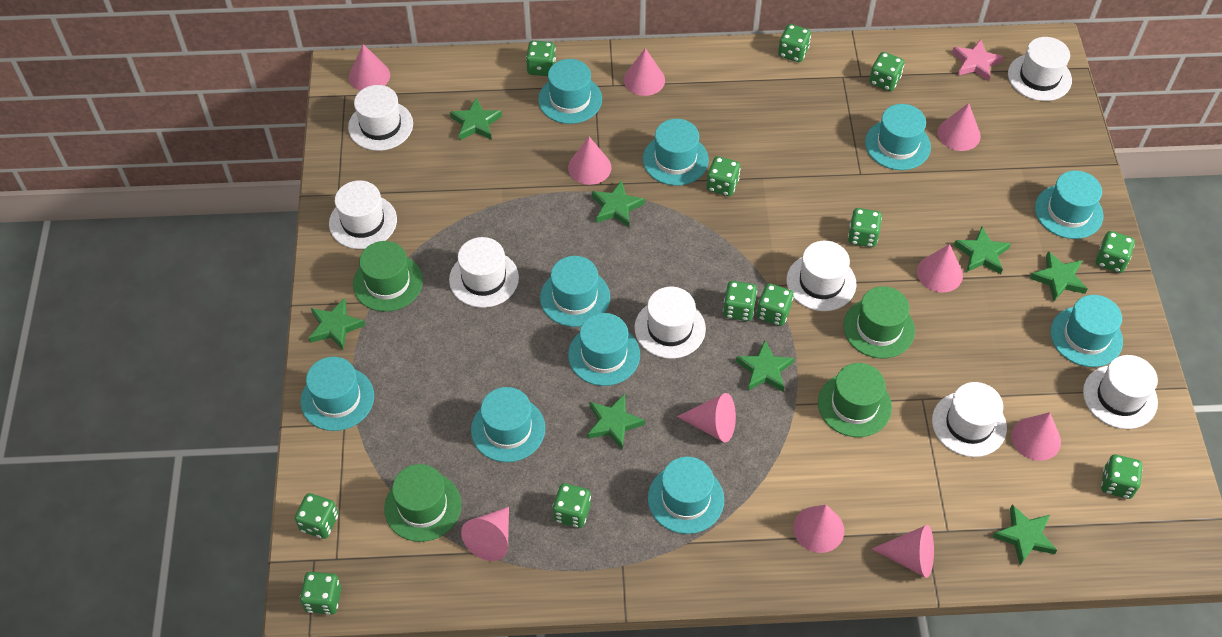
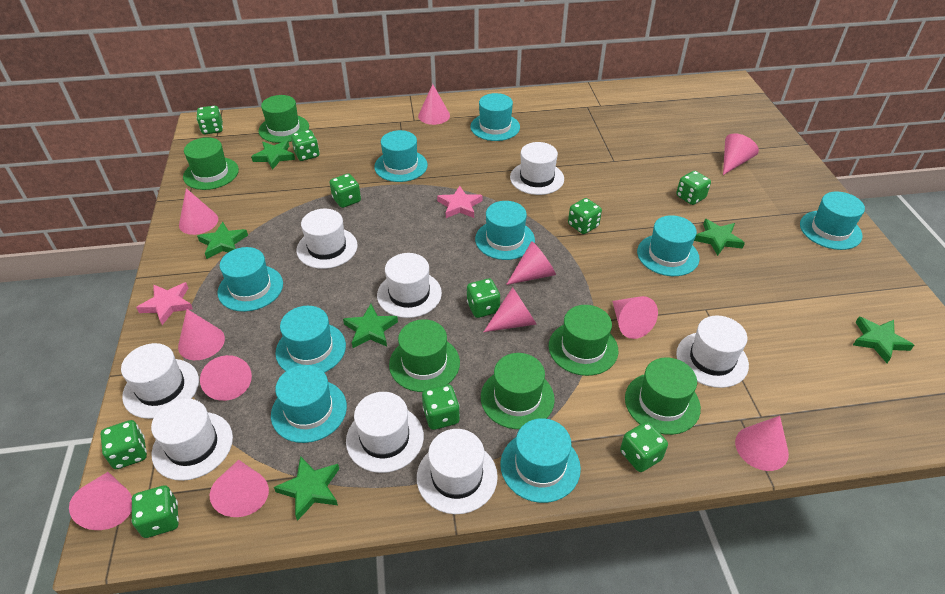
green dice: 12 -> 10
green hat: 4 -> 6
green star: 8 -> 6
pink cone: 10 -> 11
pink star: 1 -> 2
turquoise hat: 10 -> 9

